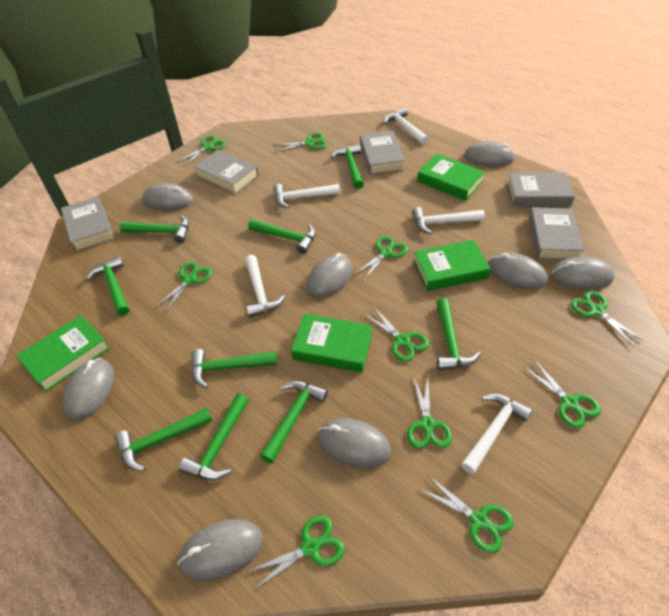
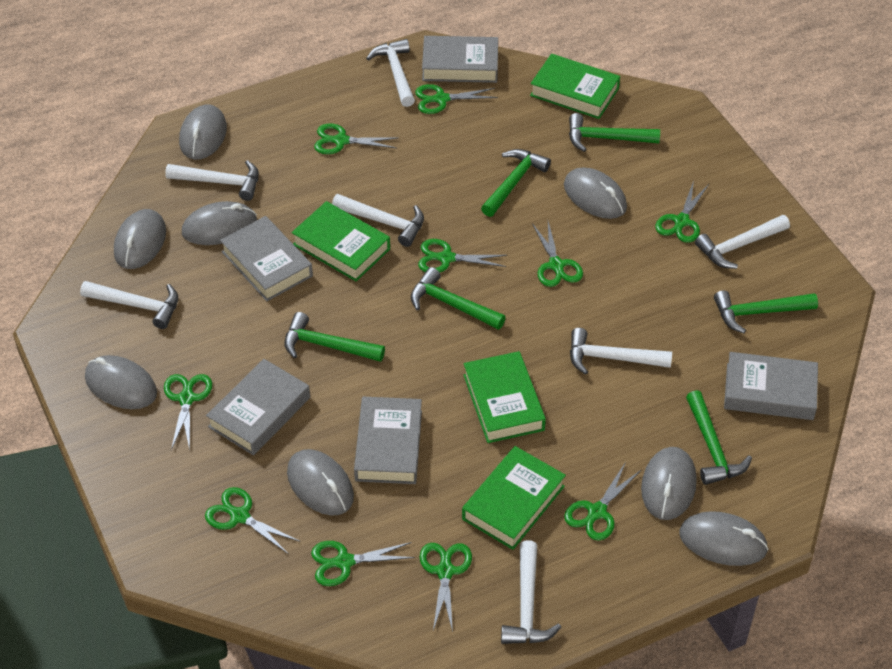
green hammer: 9 -> 6
white hammer: 5 -> 7

